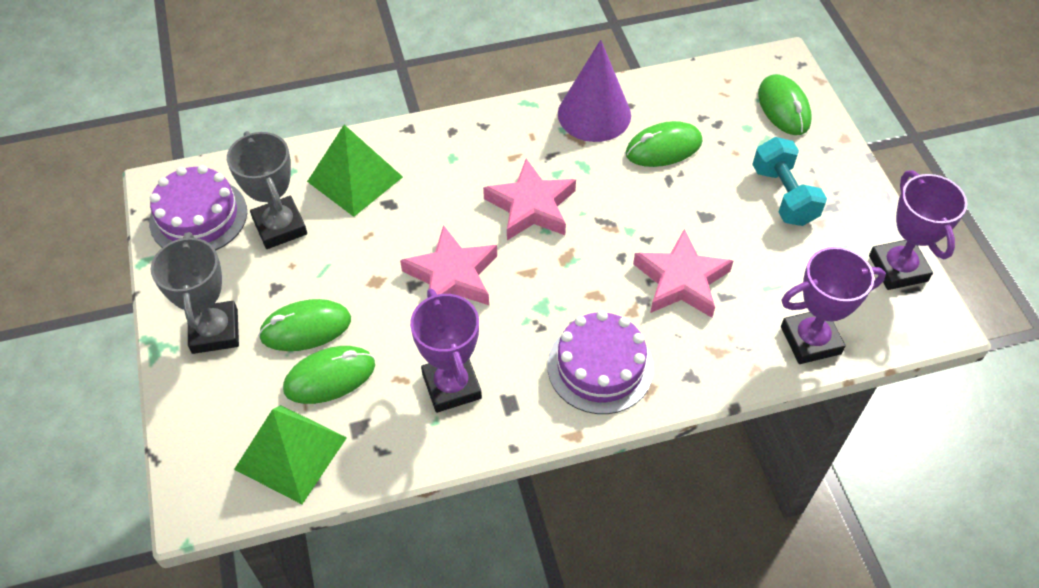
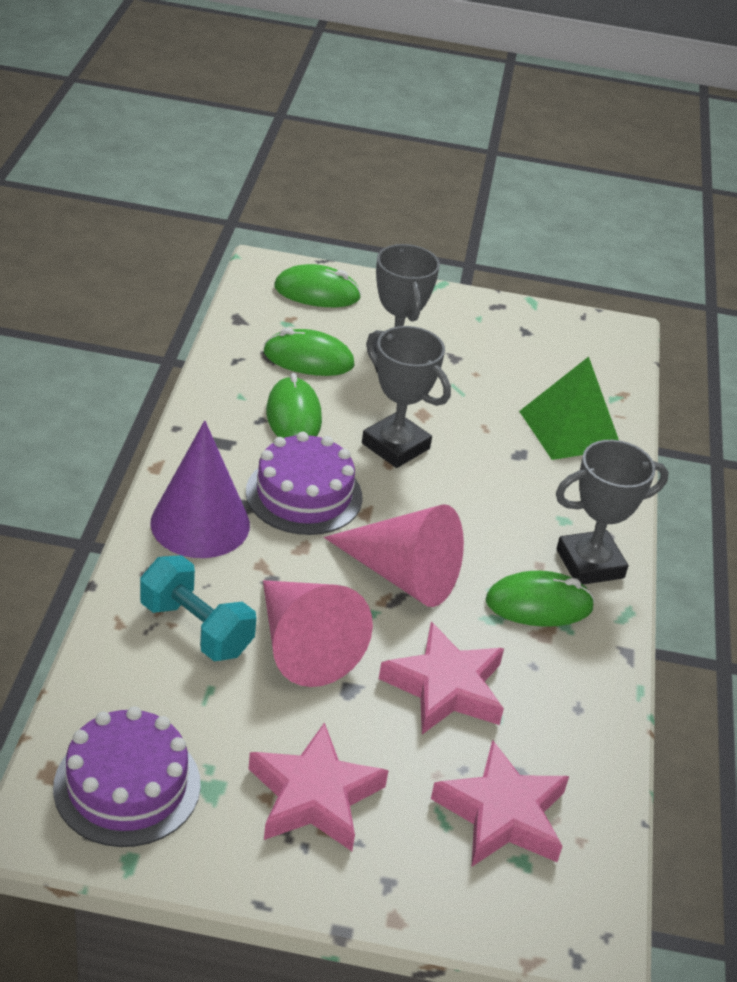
green pyramid: 2 -> 1
grey trophy: 2 -> 3
pink cone: 0 -> 2
purple trophy: 3 -> 0

